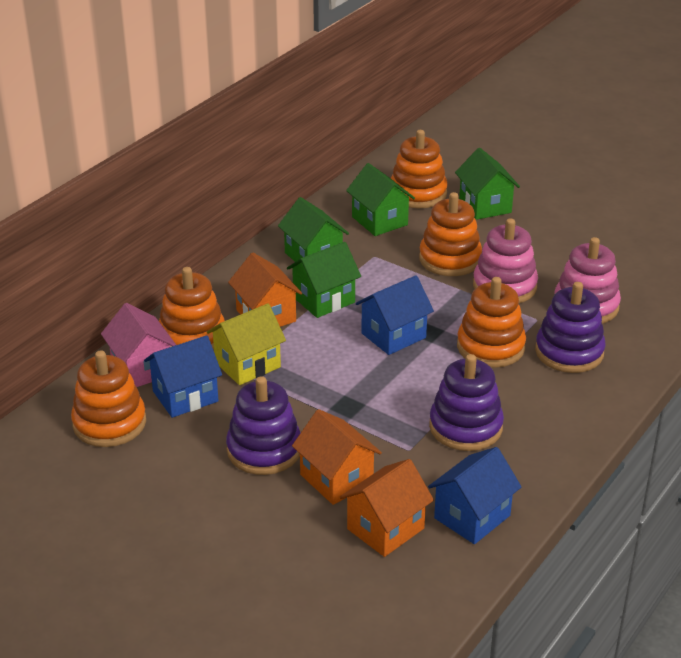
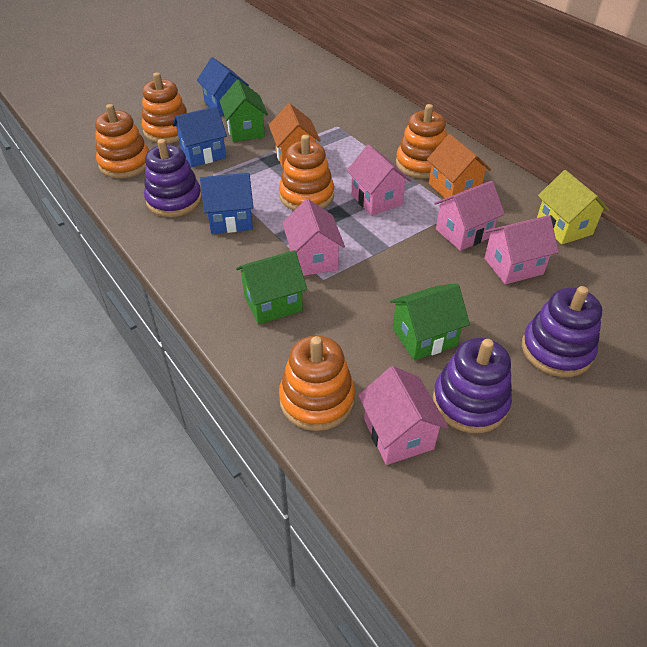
green house: 4 -> 3
orange house: 3 -> 2
pink house: 1 -> 5
pink stacking toy: 2 -> 0

